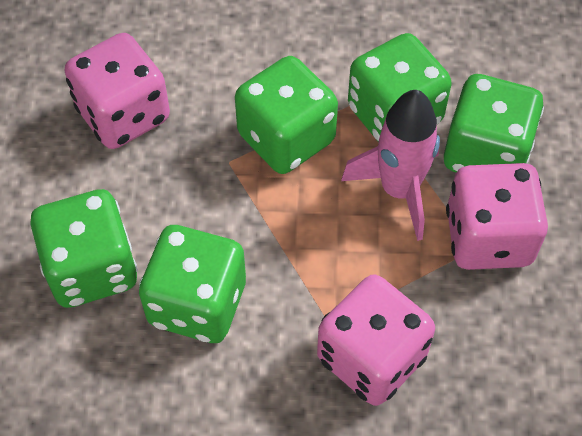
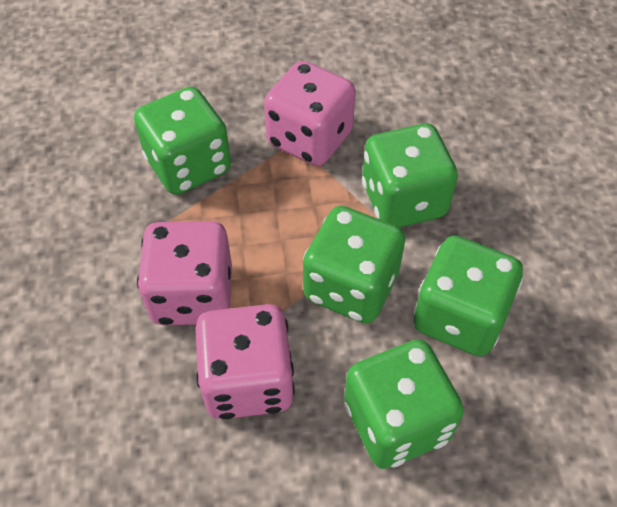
pink rocket: 1 -> 0

